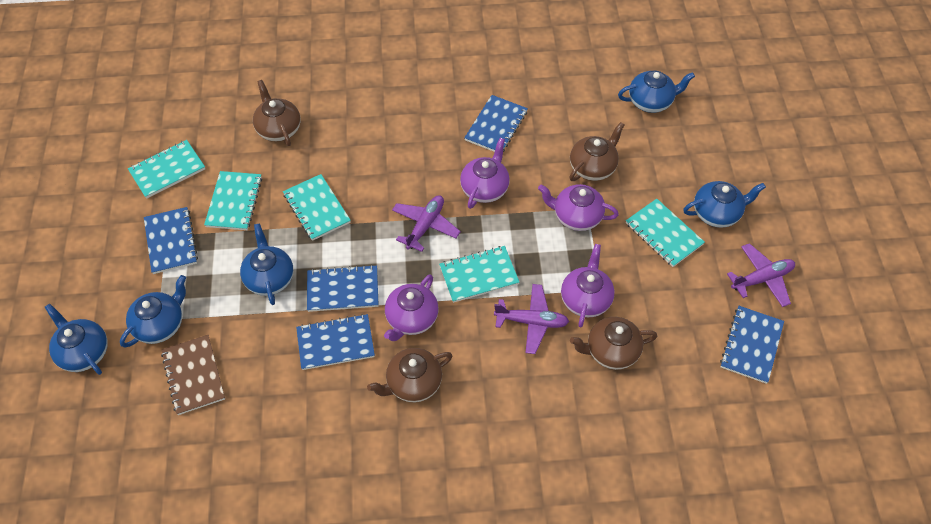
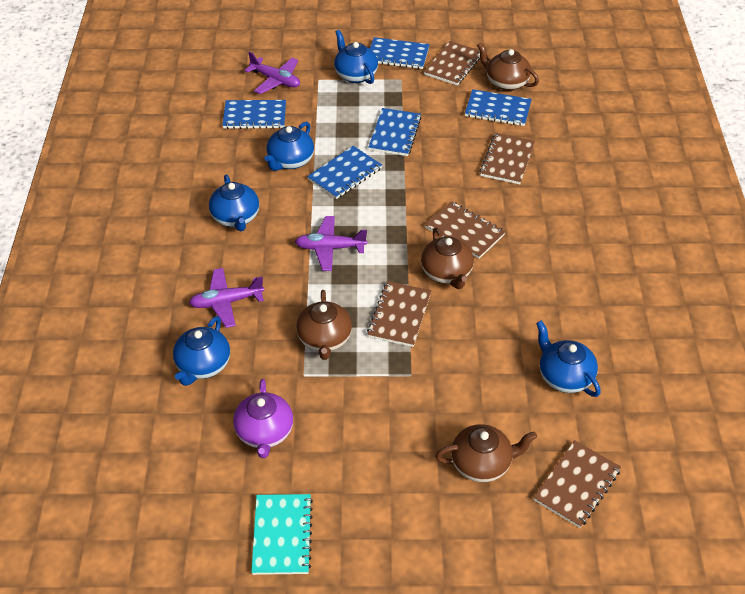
brown notebook: 1 -> 5
purple teapot: 4 -> 1
turquoise notebook: 5 -> 1

